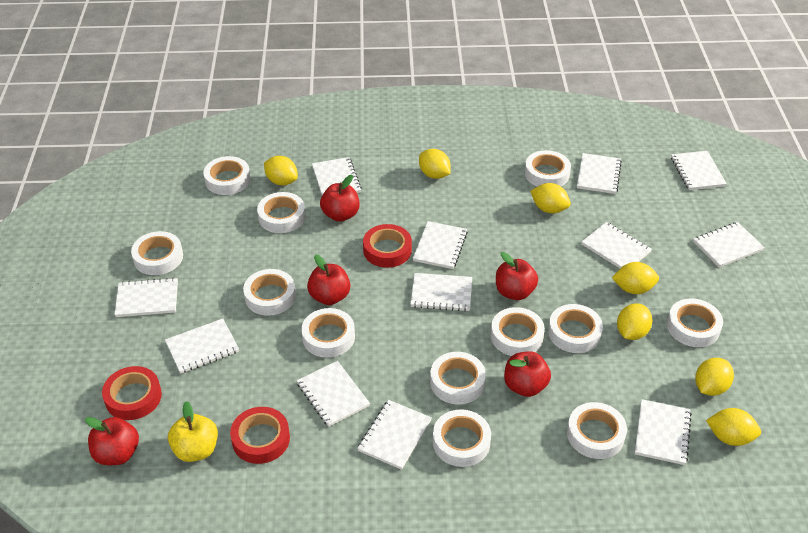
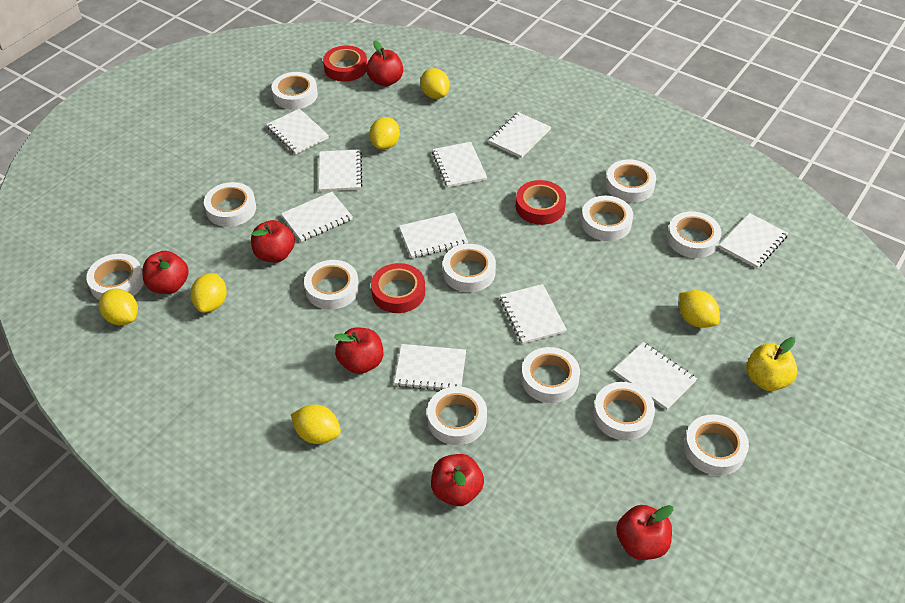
red apple: 5 -> 6
white notebook: 12 -> 10
yellow lemon: 7 -> 6

